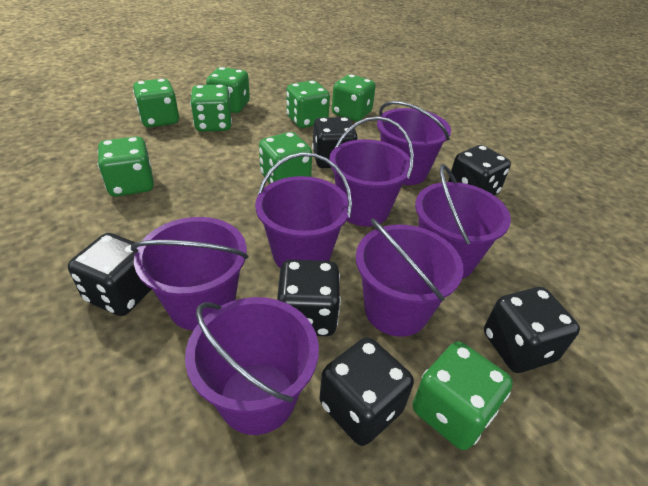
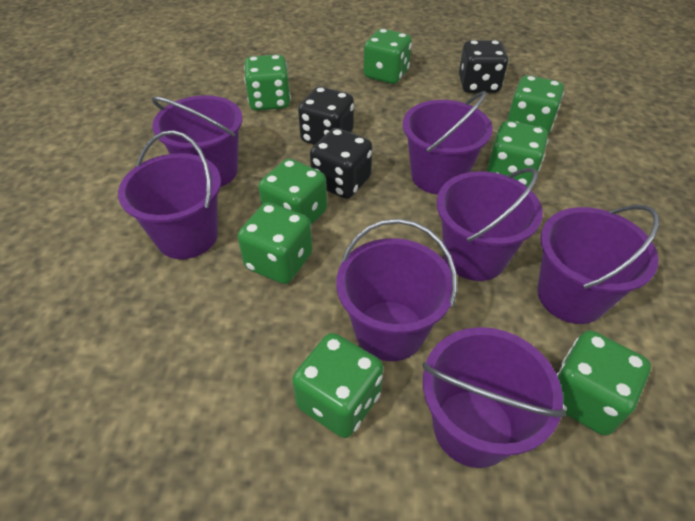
black dice: 6 -> 3

